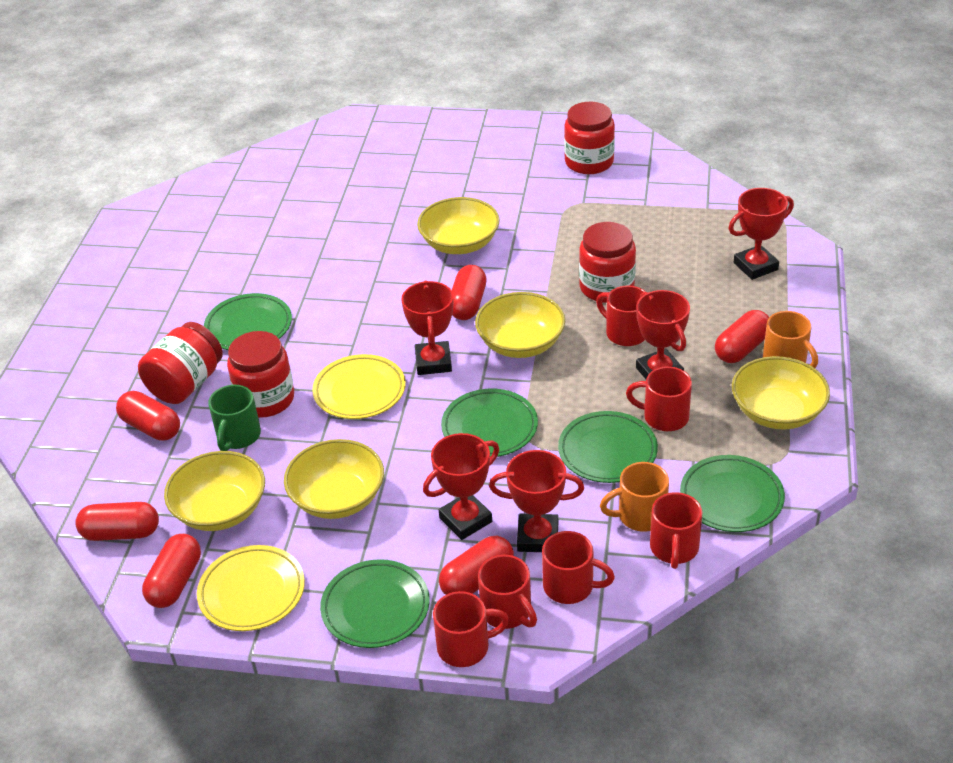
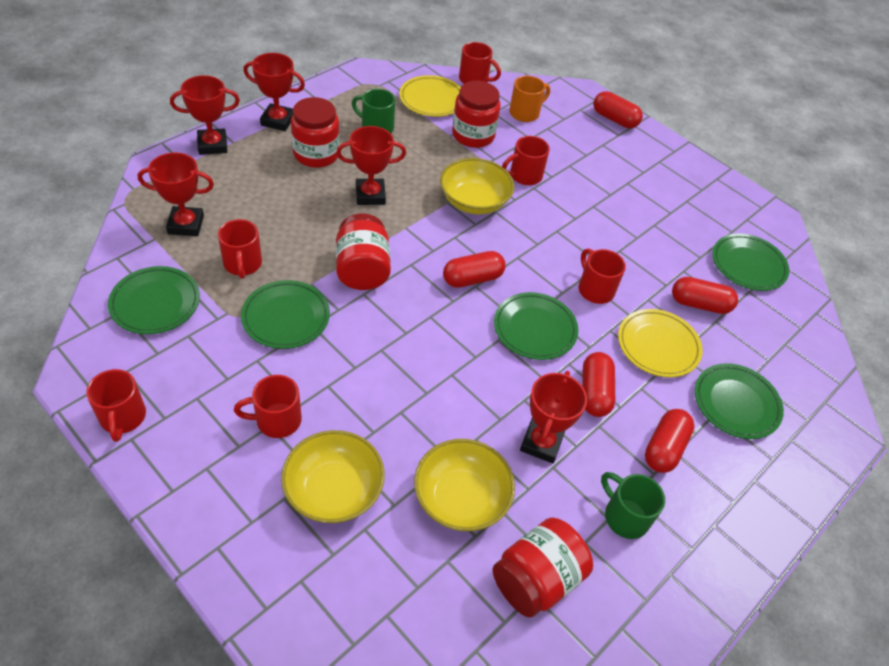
green mug: 1 -> 2
orange mug: 2 -> 1
red capsule: 6 -> 5
yellow bowl: 5 -> 3

